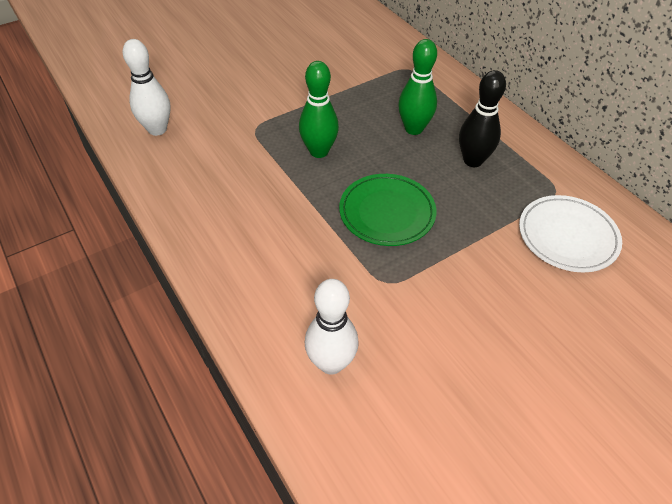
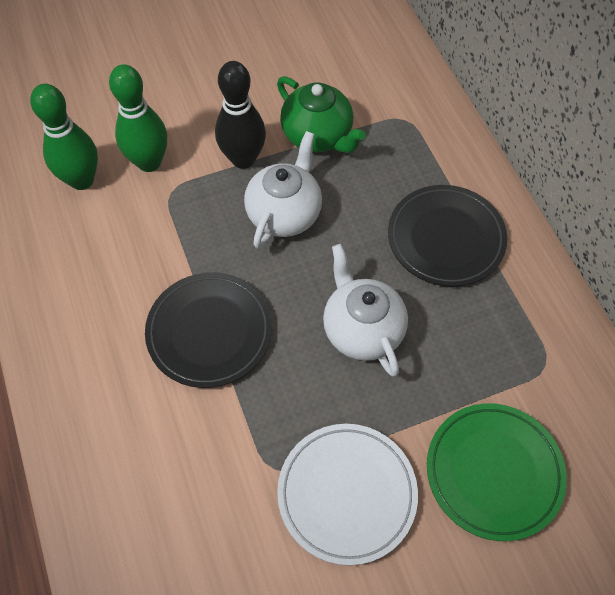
black plate: 0 -> 2
green teapot: 0 -> 1
white bowling pin: 2 -> 0
white teapot: 0 -> 2

